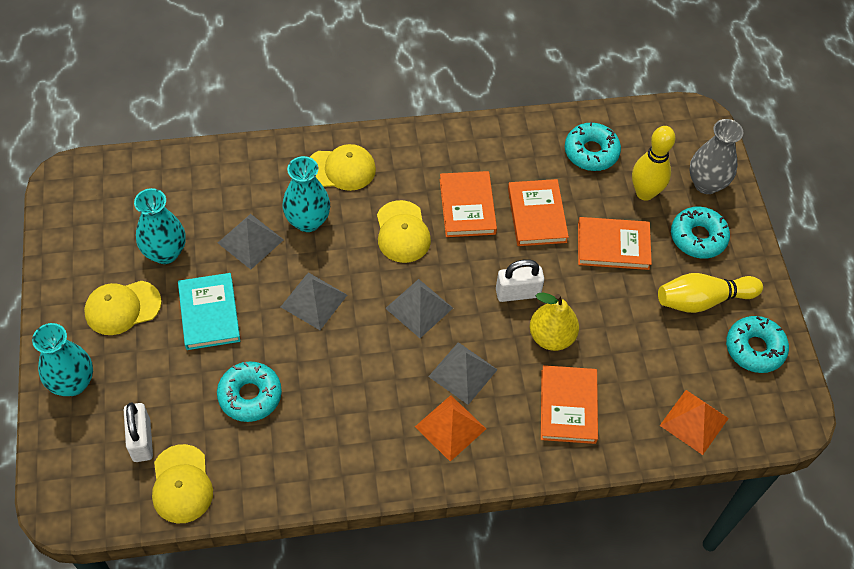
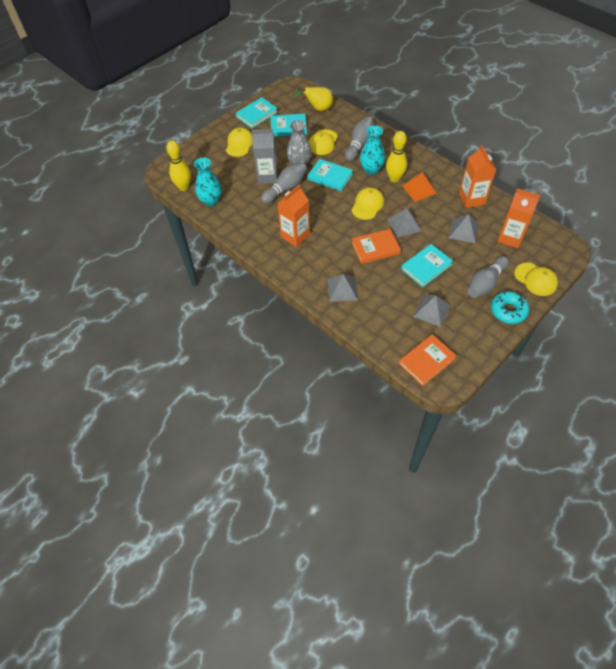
grey bowling pin: 0 -> 3
grey carton: 0 -> 1
orange book: 4 -> 2
orange carton: 0 -> 3
orange pyramid: 2 -> 1
turquoise book: 1 -> 4
turquoise donut: 4 -> 1
turquoise vase: 3 -> 2
white padlock: 2 -> 0

